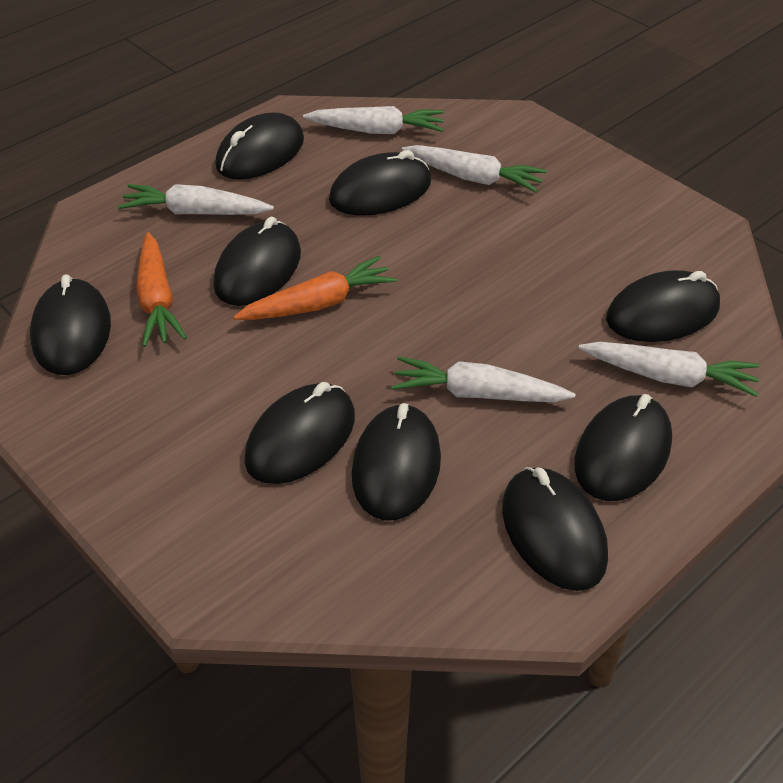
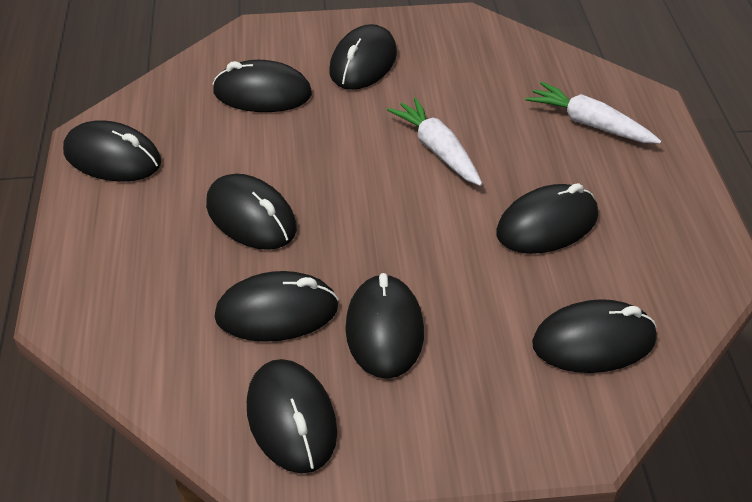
orange carrot: 2 -> 0
white carrot: 5 -> 2

